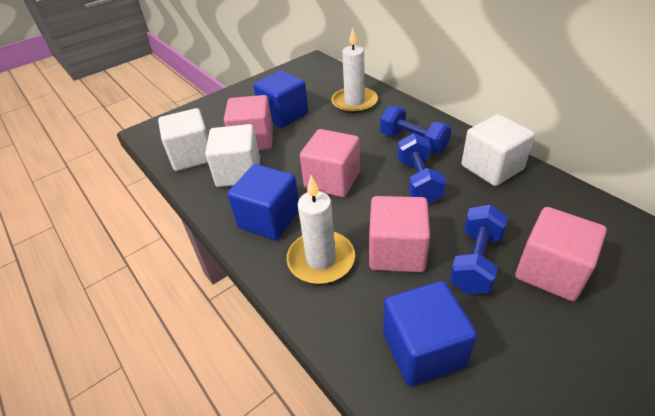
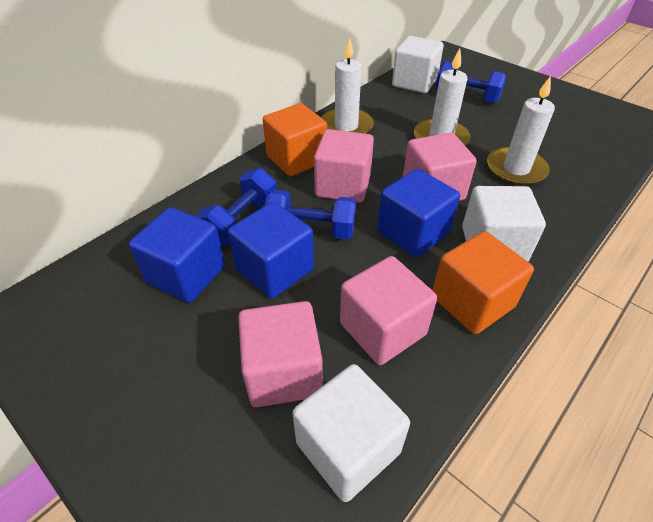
orange cube: 0 -> 2
white candle: 2 -> 3

